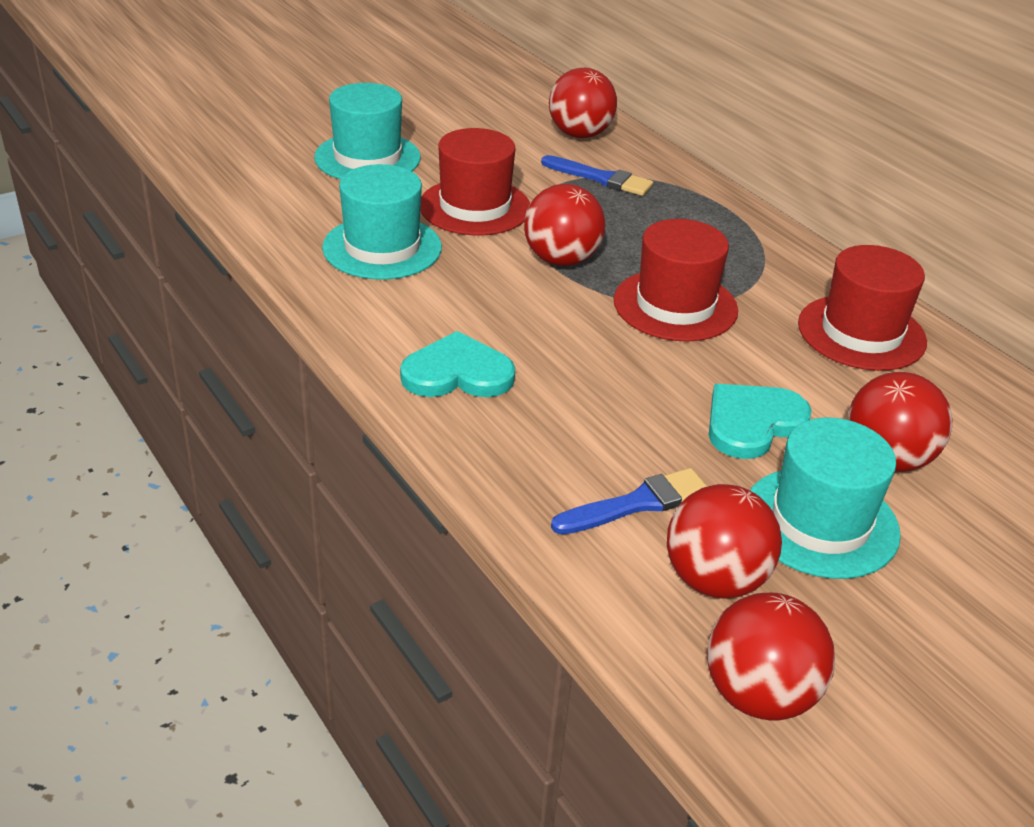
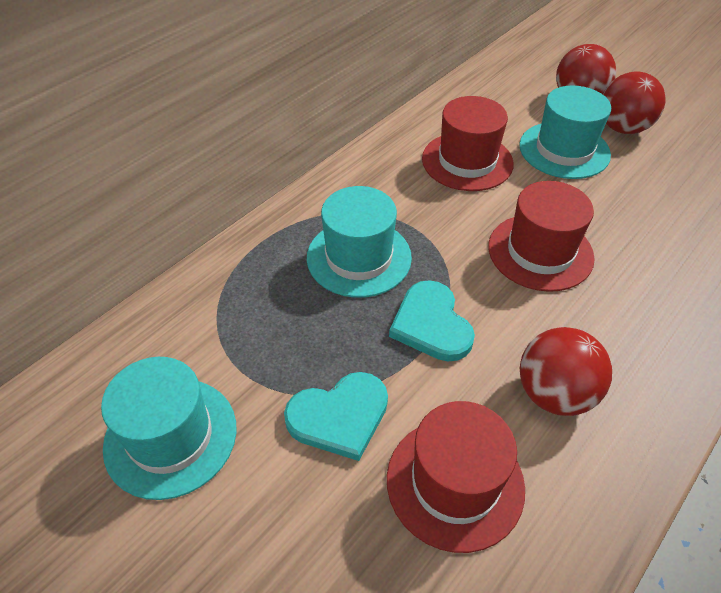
blue brush: 2 -> 0
red ball: 5 -> 3

